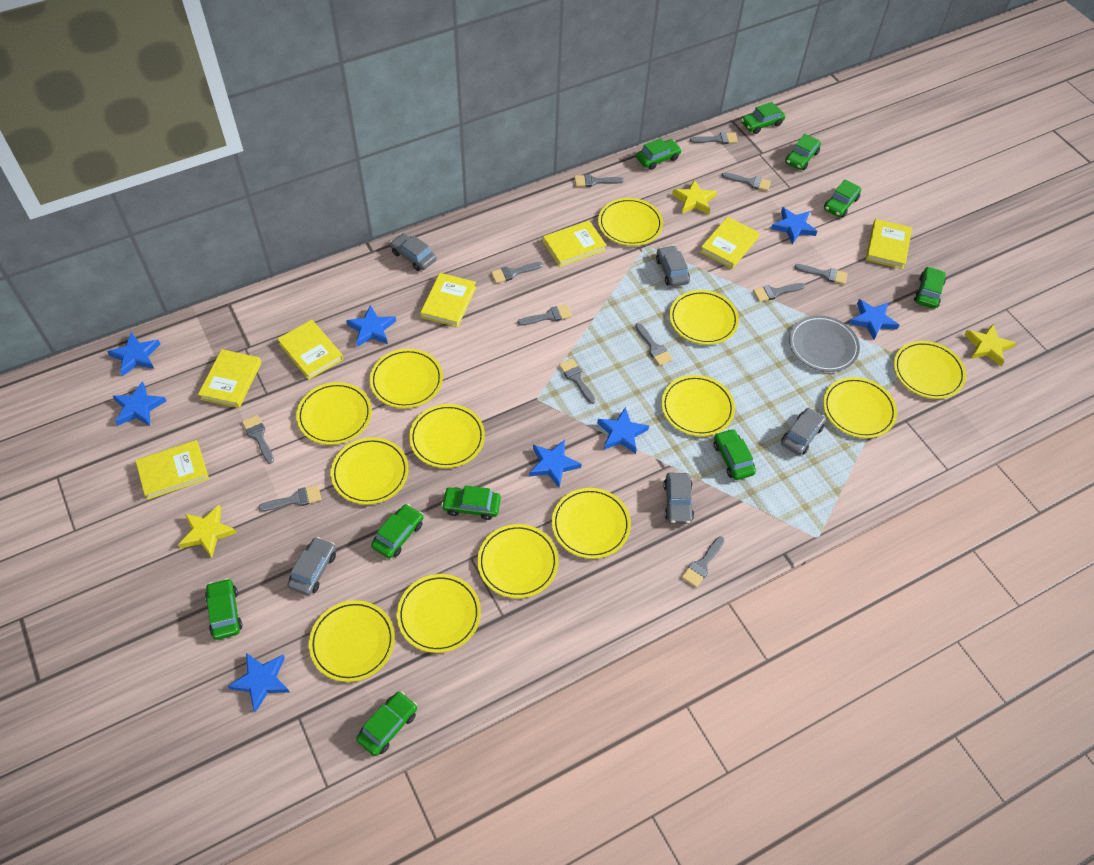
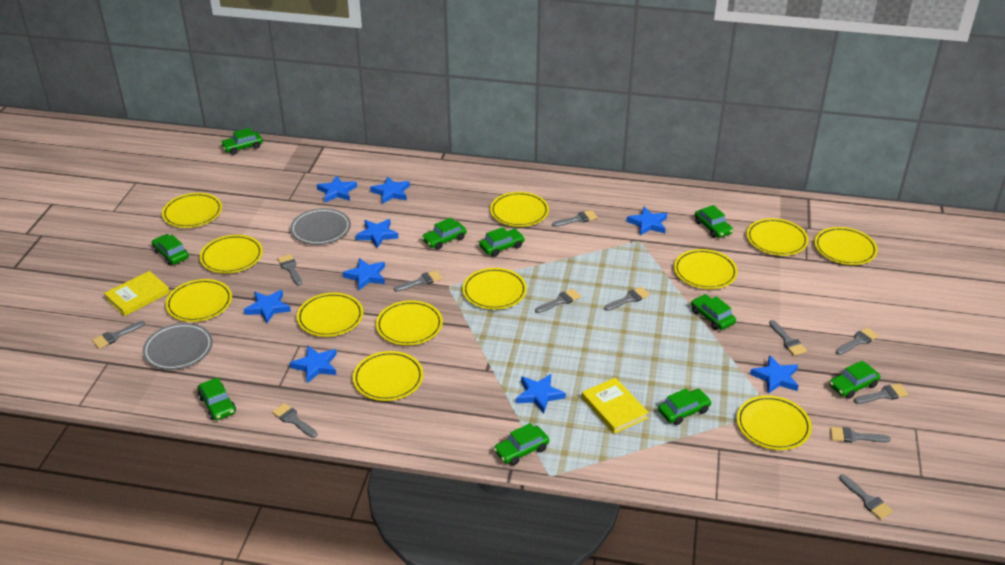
blue star: 8 -> 9
grey car: 5 -> 0
grey plate: 1 -> 2
yellow book: 7 -> 2
yellow plate: 13 -> 12
yellow star: 3 -> 0

